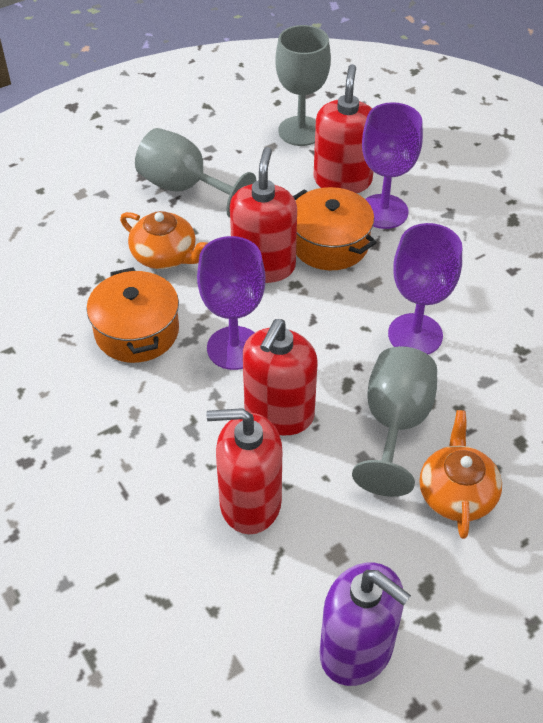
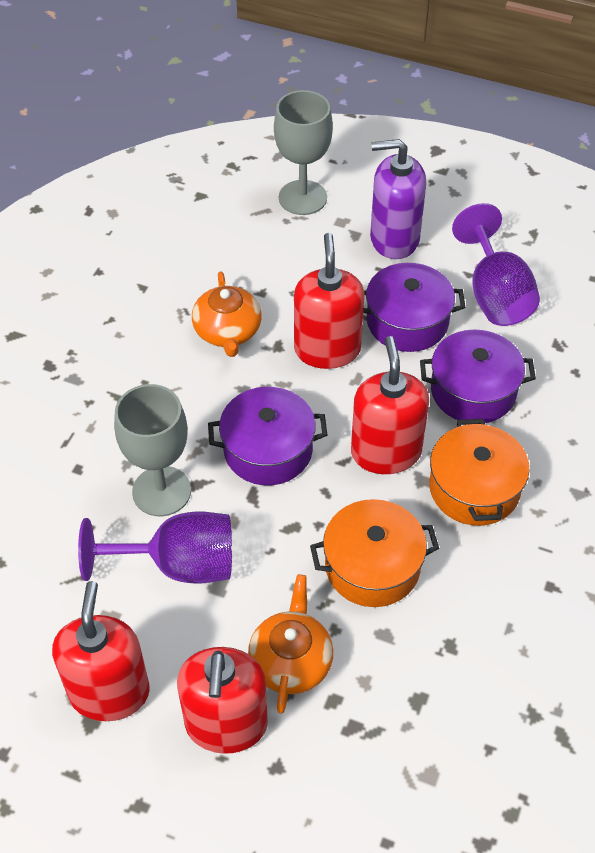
grey goblet: 3 -> 2
purple goblet: 3 -> 2
purple pot: 0 -> 3

